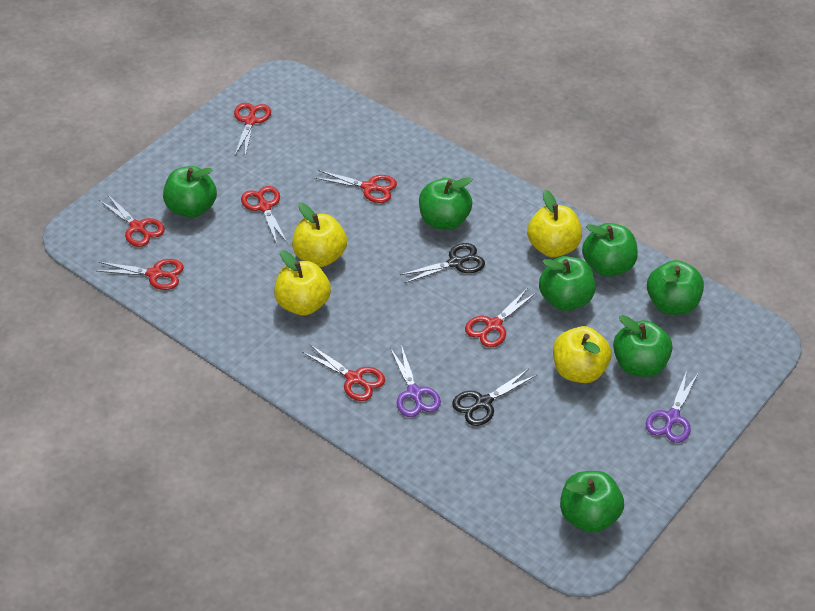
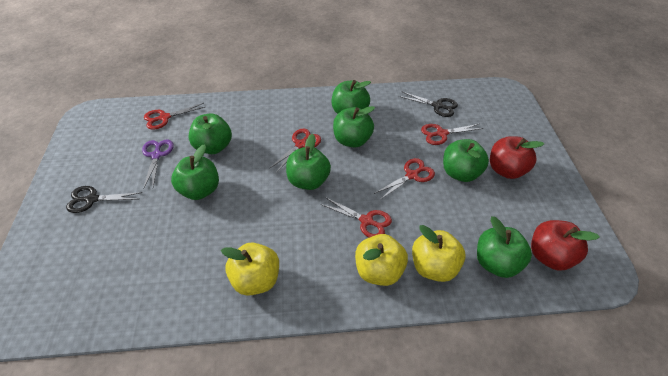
purple scissors: 2 -> 1
red apple: 0 -> 2
red scissors: 7 -> 5
yellow apple: 4 -> 3

